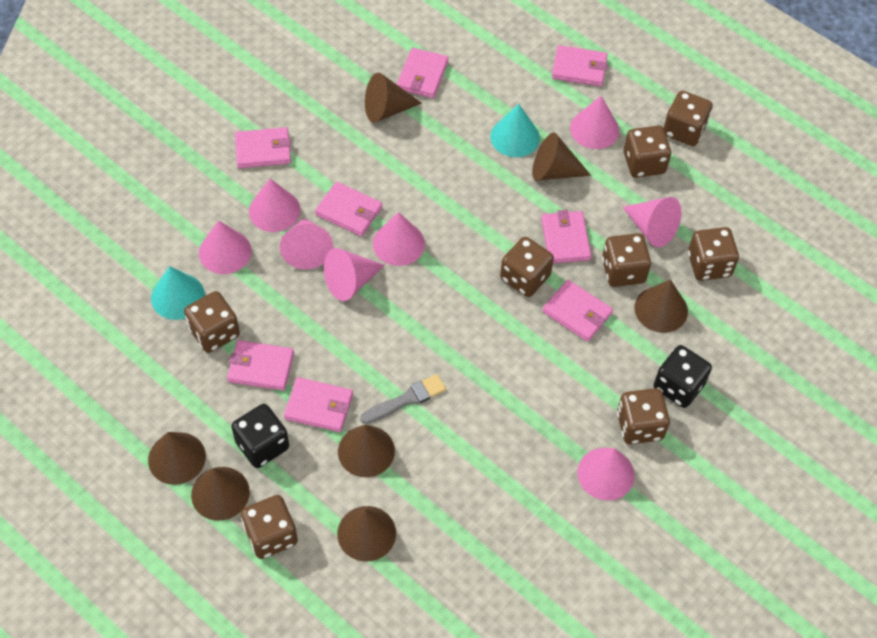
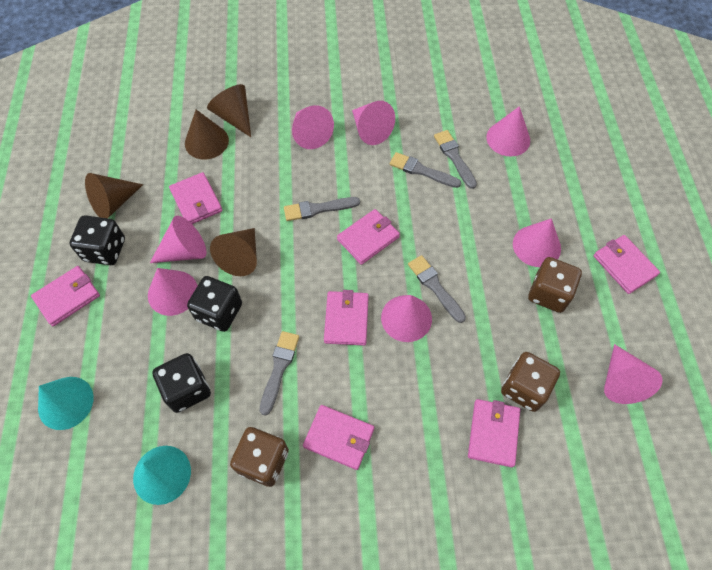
black dice: 2 -> 3
brown cone: 7 -> 4
brown dice: 8 -> 3
grey brush: 1 -> 5
pink wallet: 8 -> 7

